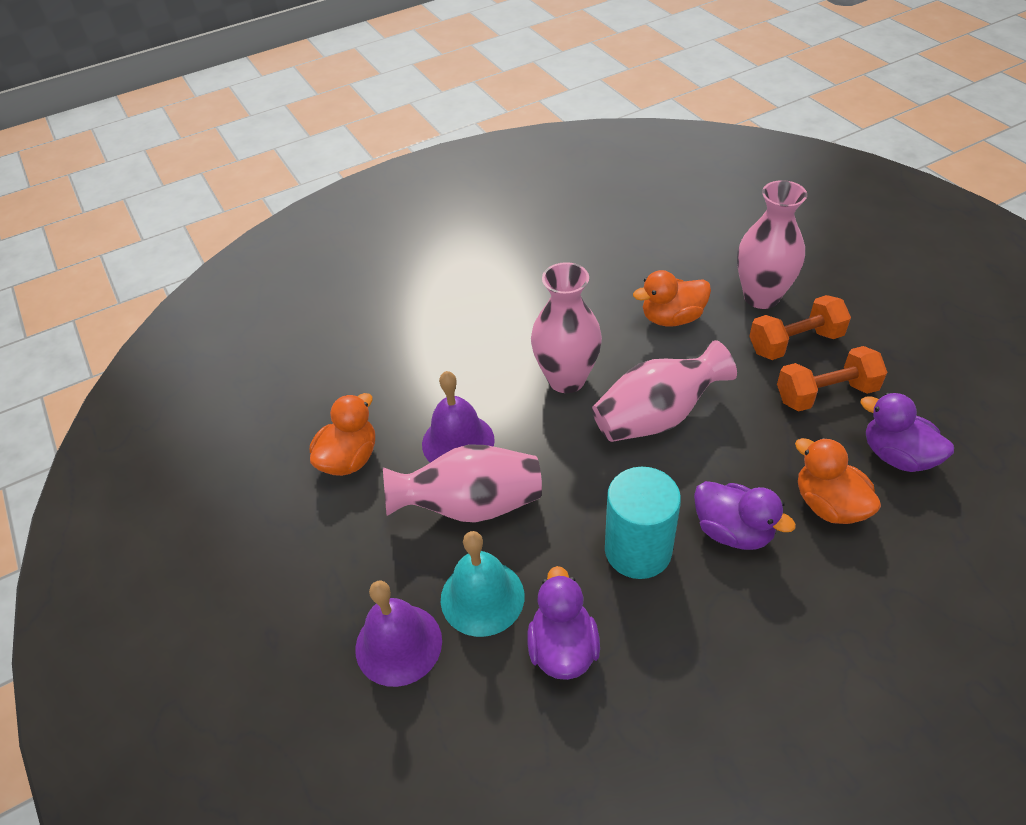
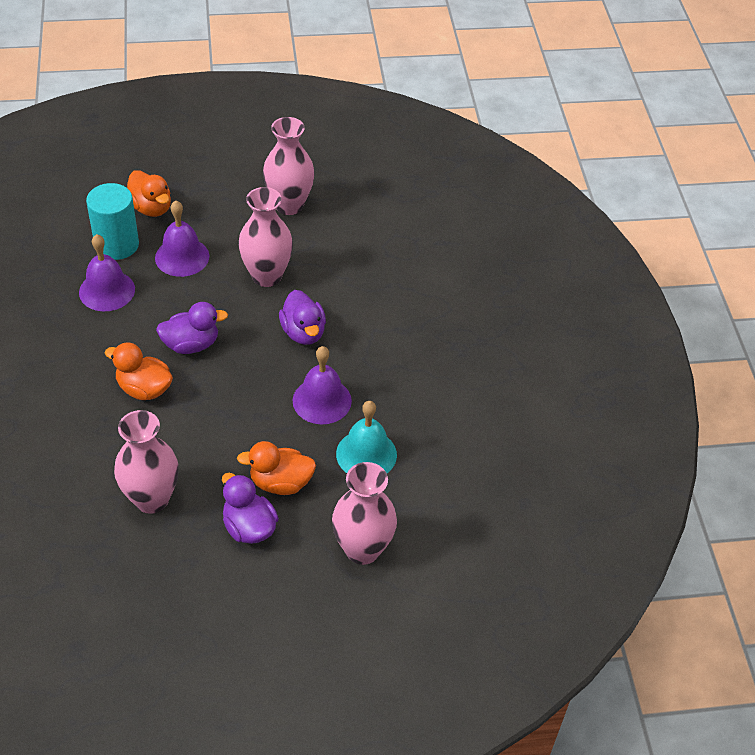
orange dumbbell: 2 -> 0
purple bell: 2 -> 3

